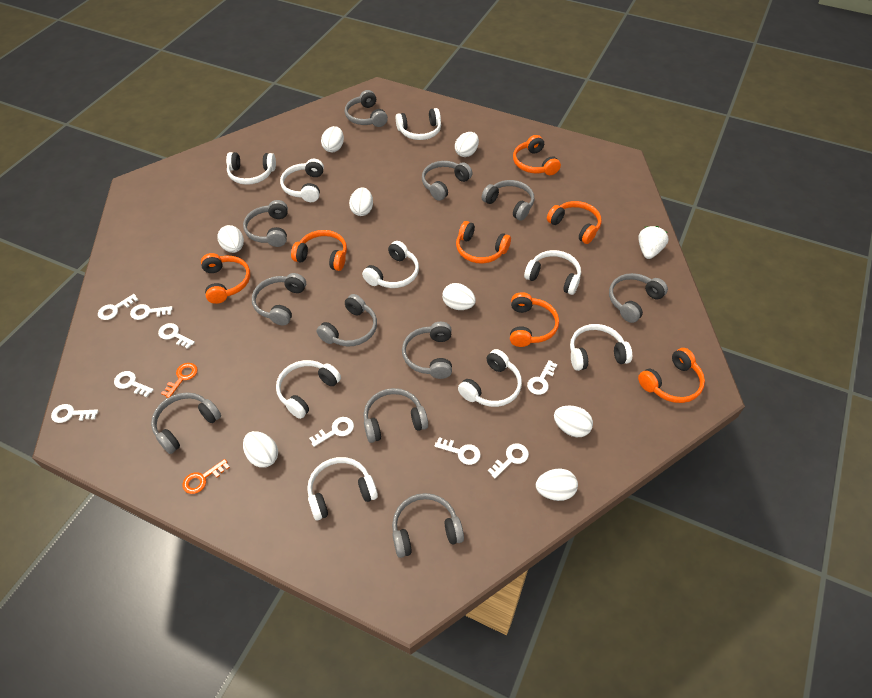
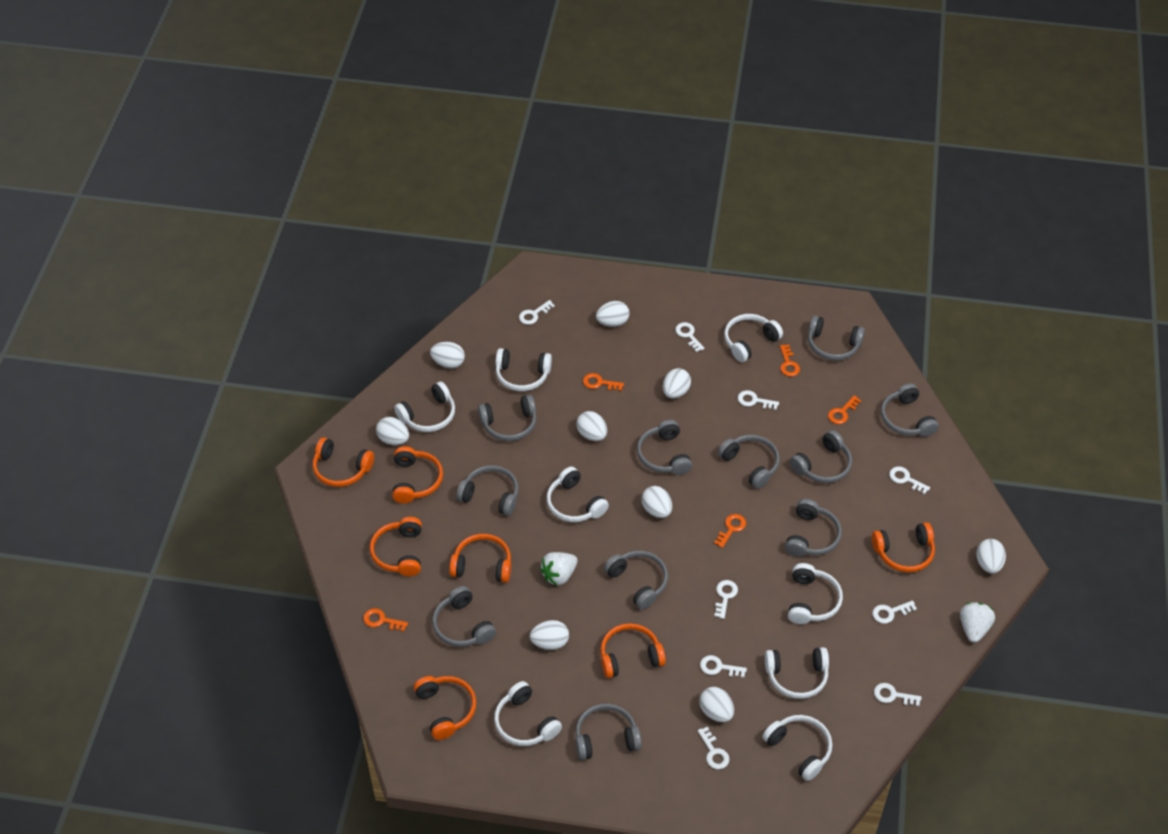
orange key: 2 -> 5
white egg: 8 -> 9
white headphones: 9 -> 8
white strawberry: 1 -> 2

